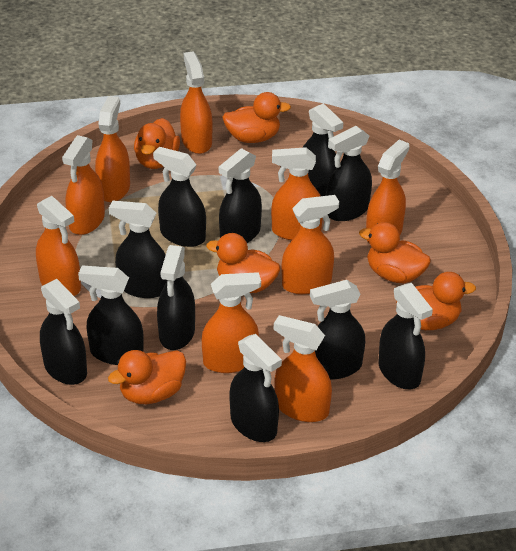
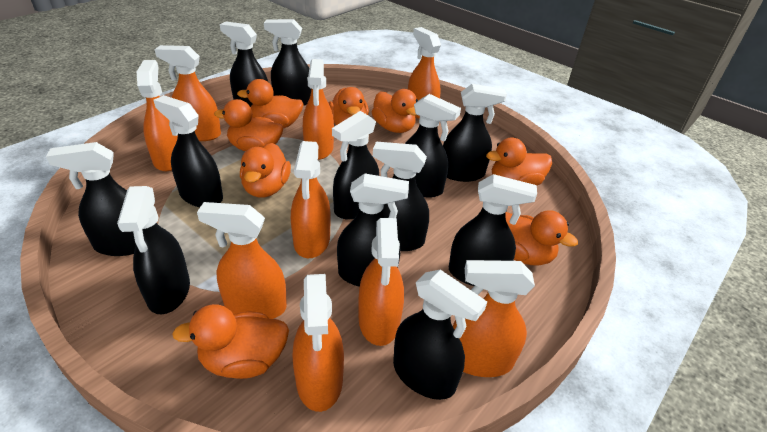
black spray bottle: 11 -> 12
orange duck: 6 -> 8

